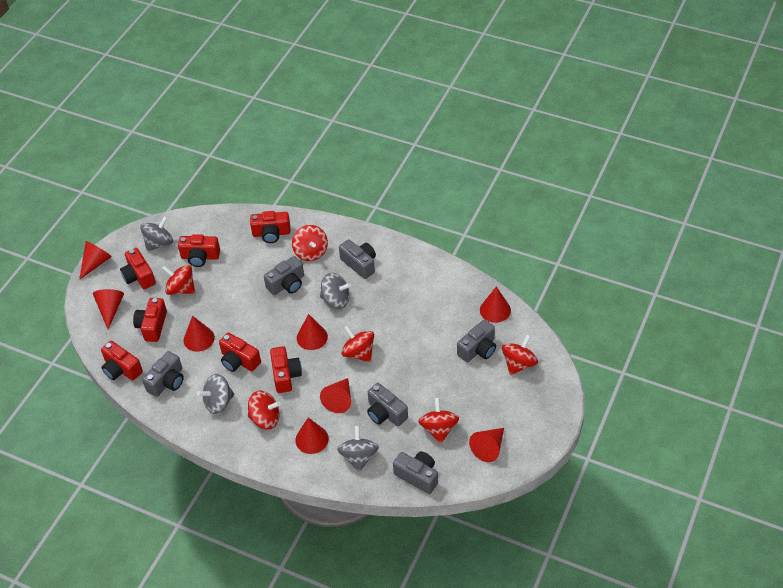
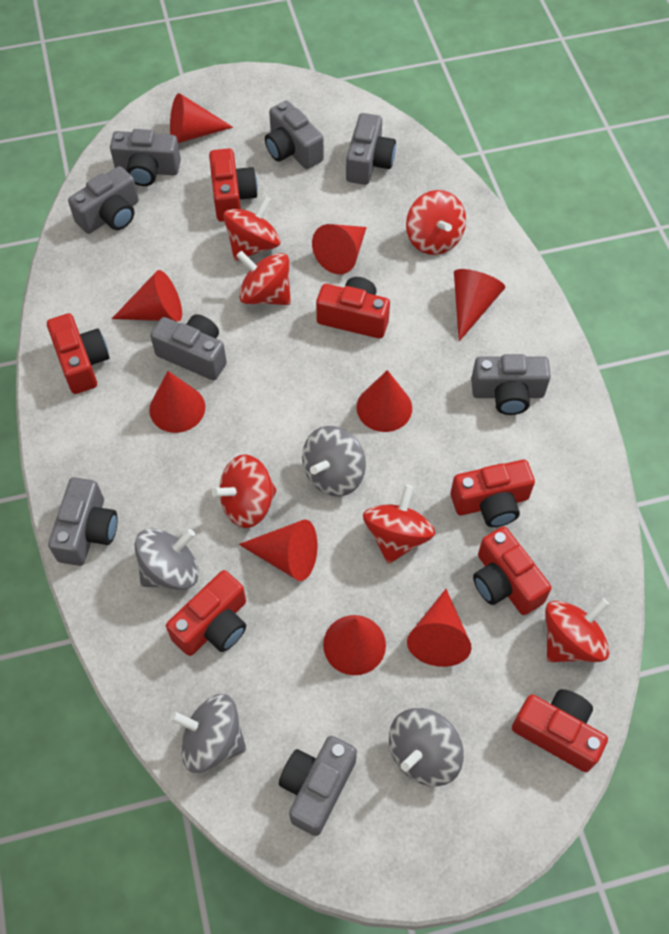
grey camera: 6 -> 8
red cone: 8 -> 9

